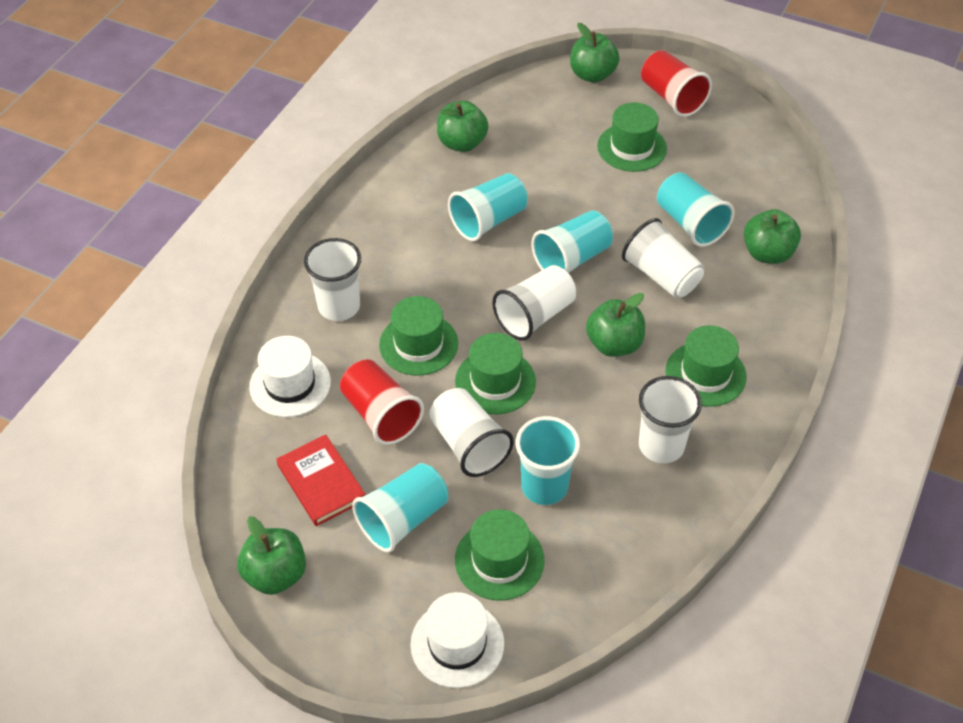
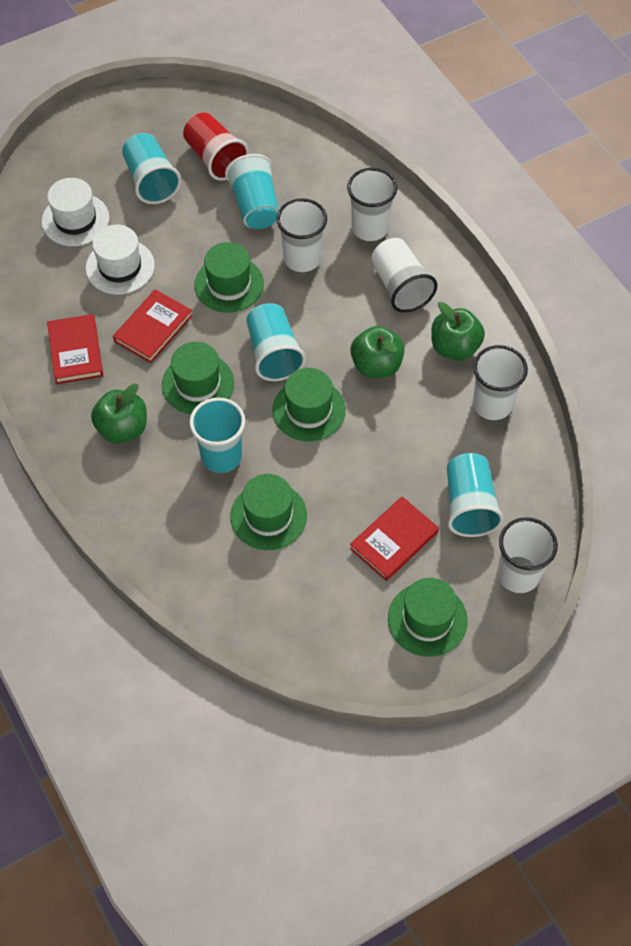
green apple: 5 -> 3
red book: 1 -> 3
red cup: 2 -> 1

